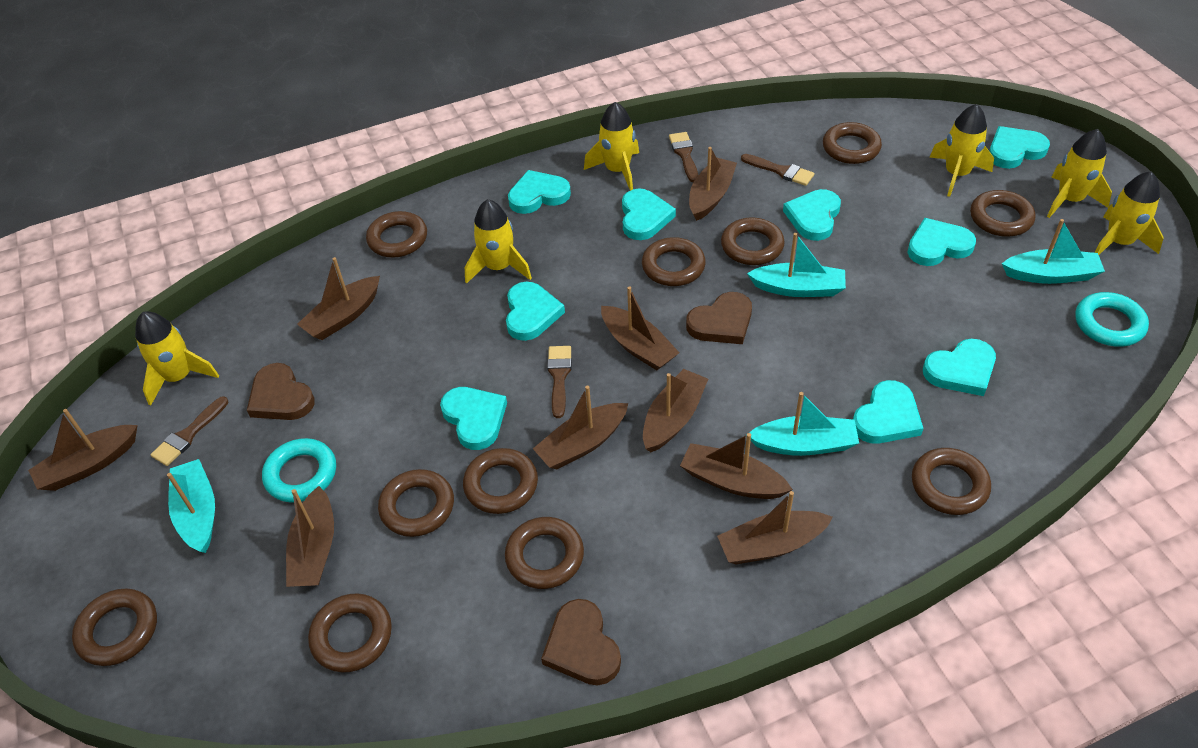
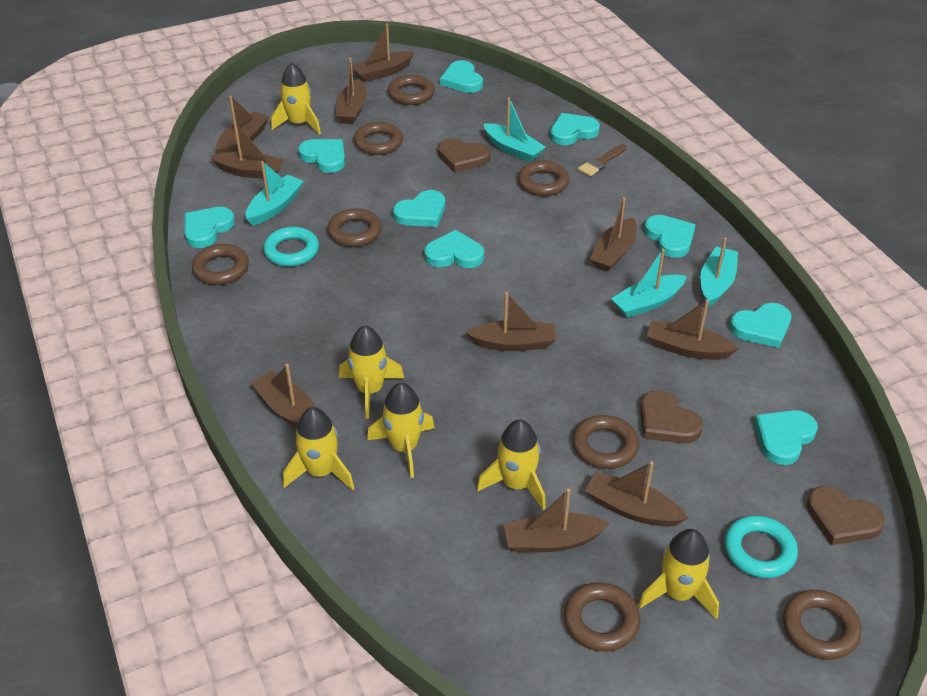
brown boat: 9 -> 10
brown brush: 4 -> 1
brown ring: 11 -> 8

